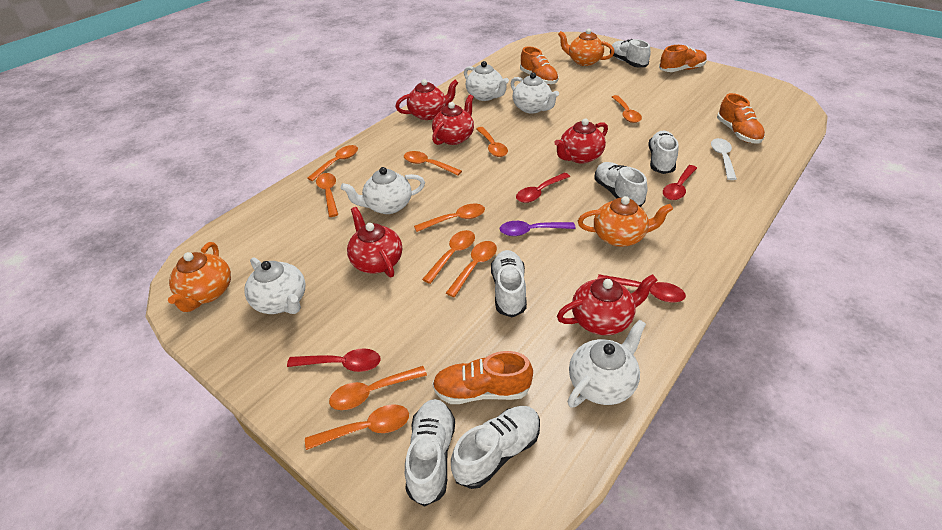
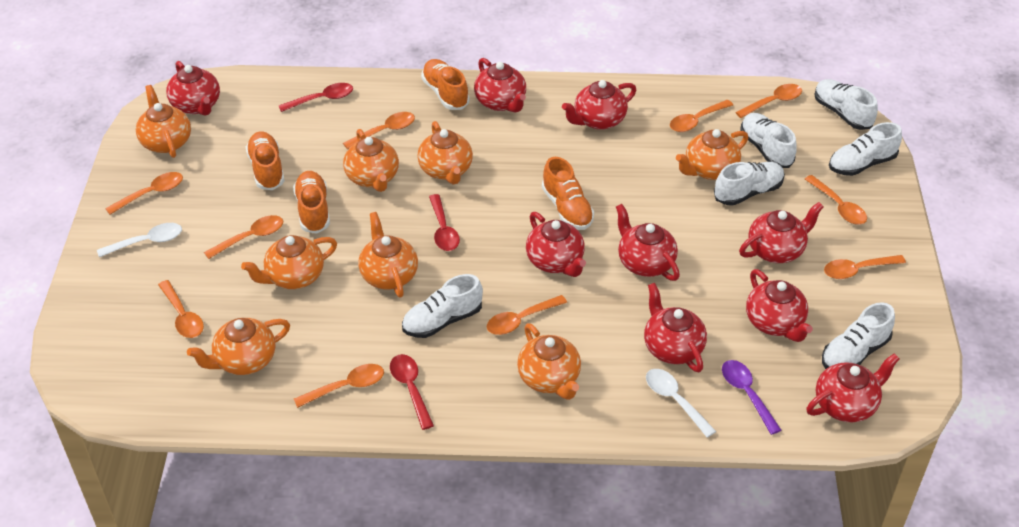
orange teapot: 3 -> 8
red spoon: 4 -> 3
red teapot: 5 -> 9
white spoon: 1 -> 2
white teapot: 5 -> 0

